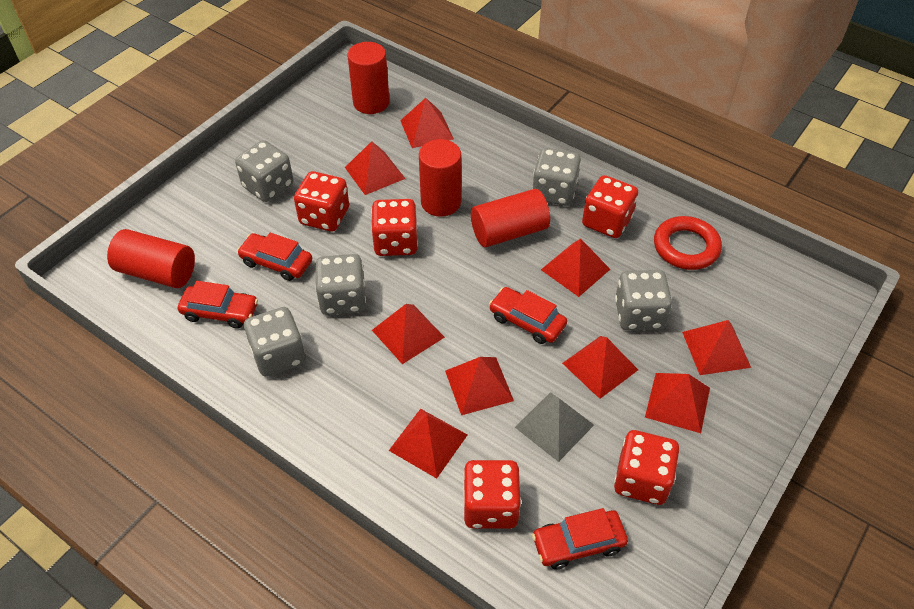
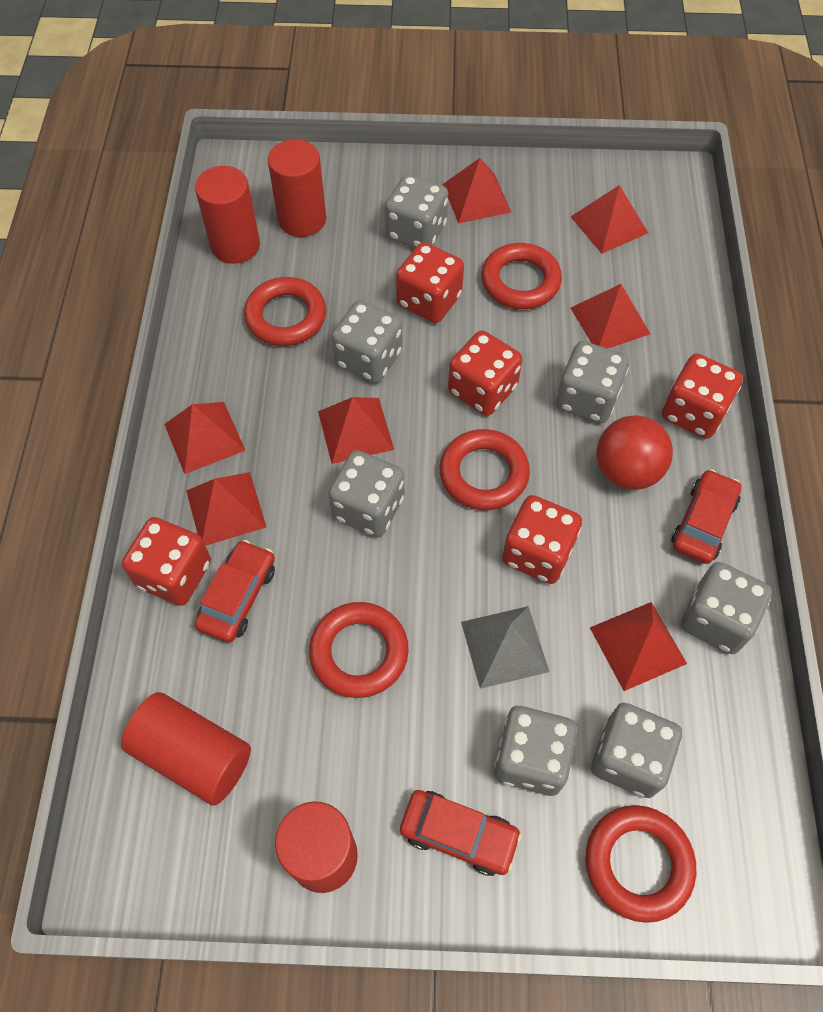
grey dice: 5 -> 7
red ball: 0 -> 1
red car: 4 -> 3
red pyramid: 9 -> 7
red ring: 1 -> 5

